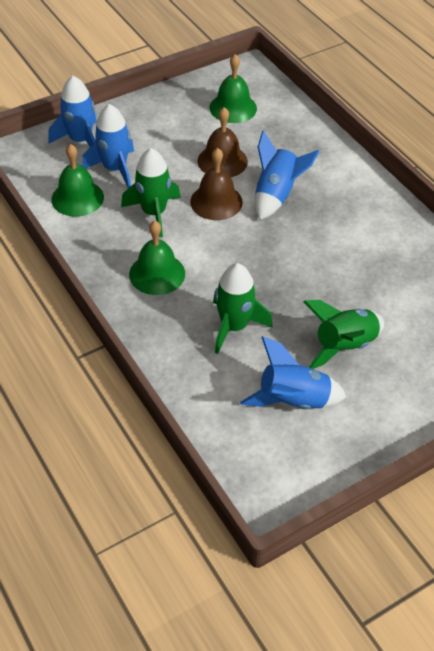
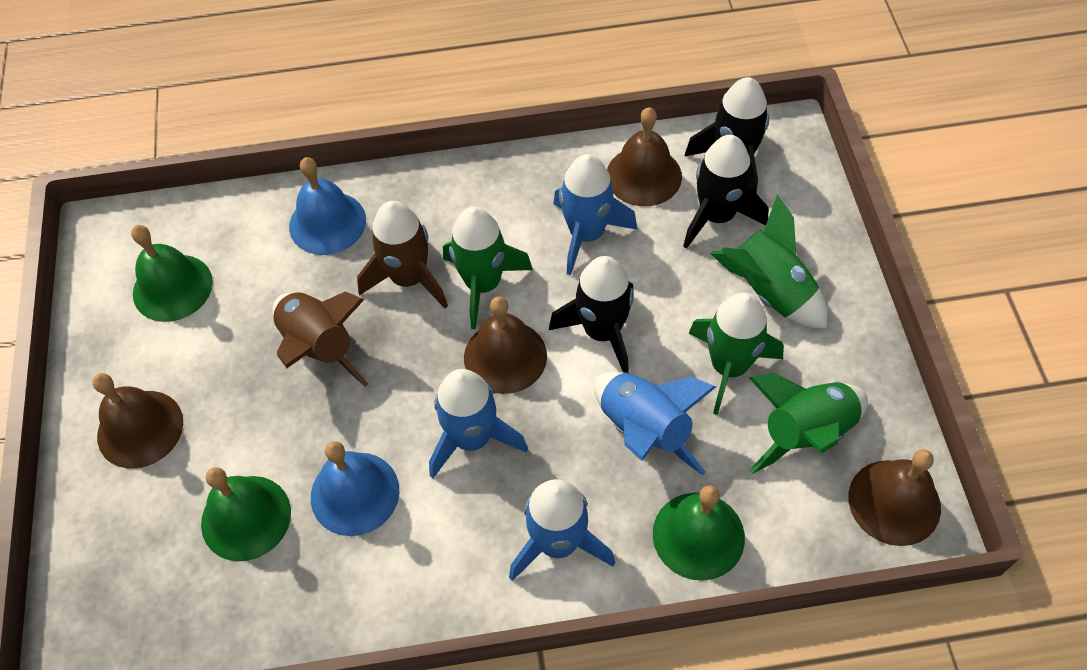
black rocket: 0 -> 3
blue bell: 0 -> 2
brown bell: 2 -> 4
brown rocket: 0 -> 2
green rocket: 3 -> 4

